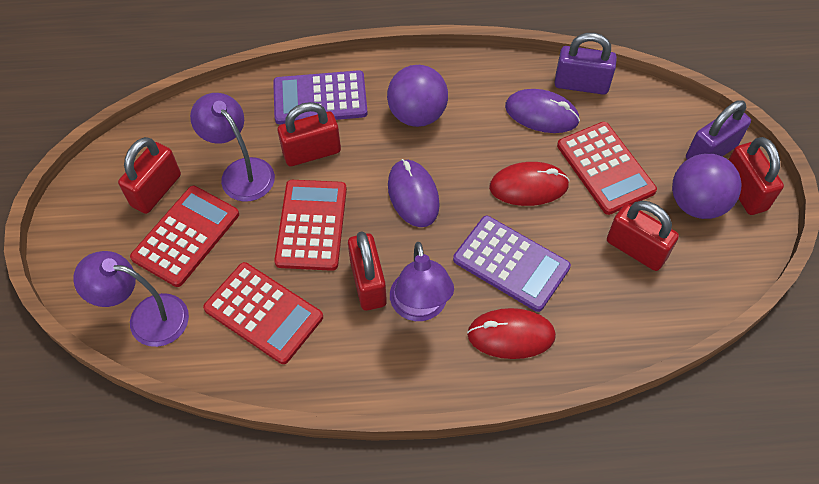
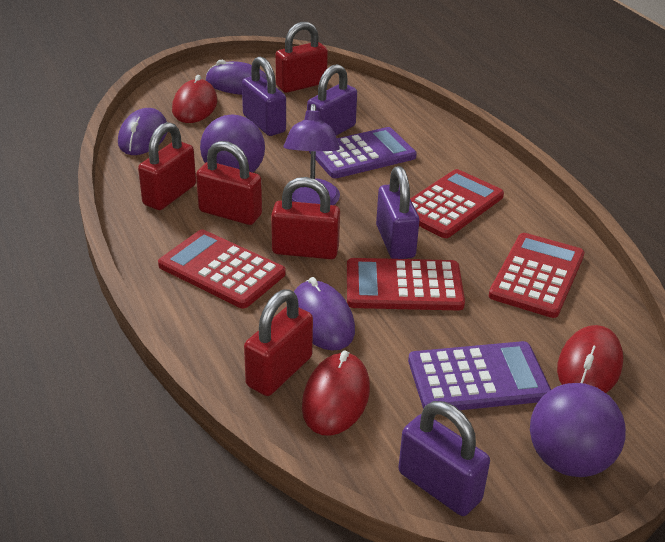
purple lamp: 3 -> 1
purple mouse: 2 -> 3
purple padlock: 2 -> 4
red mouse: 2 -> 3

